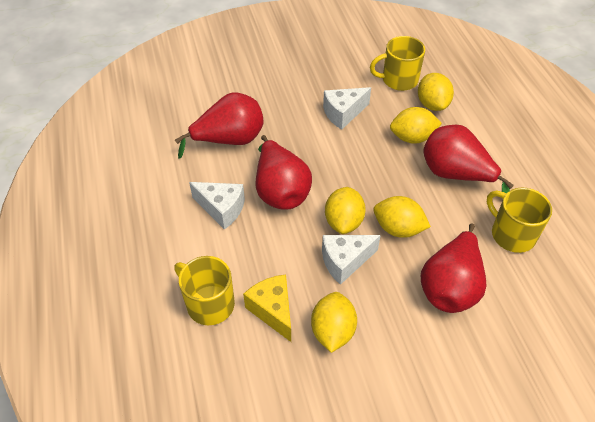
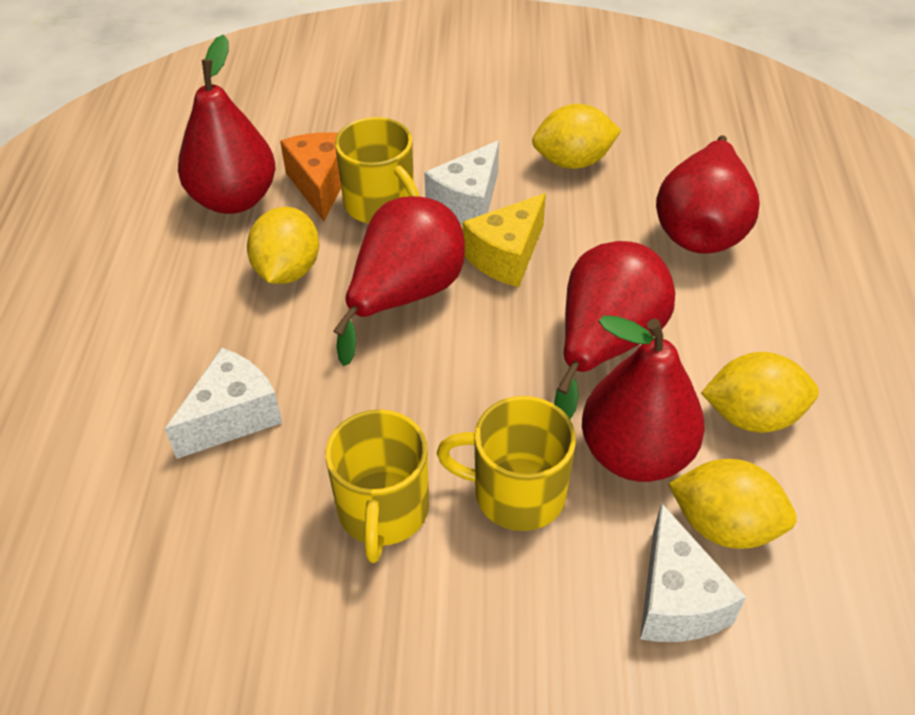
orange cheese: 0 -> 1
red pear: 4 -> 5
yellow lemon: 5 -> 4

